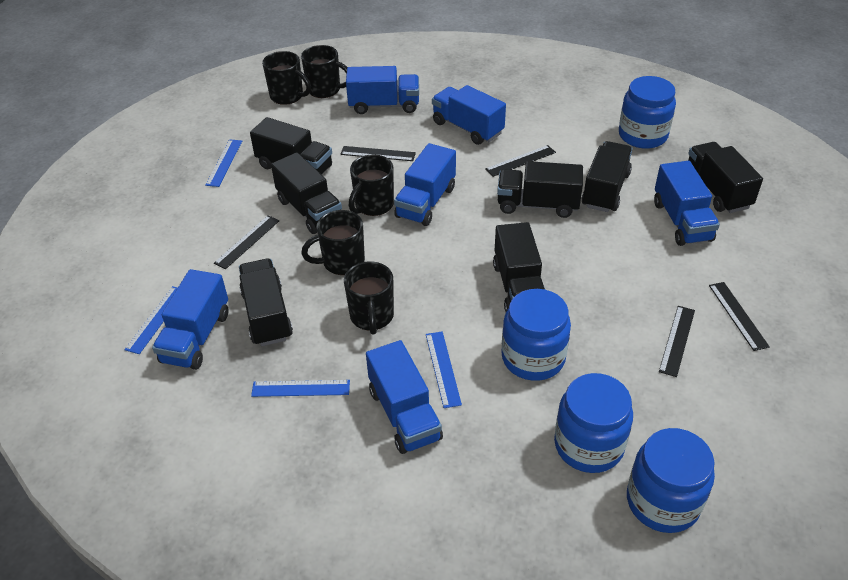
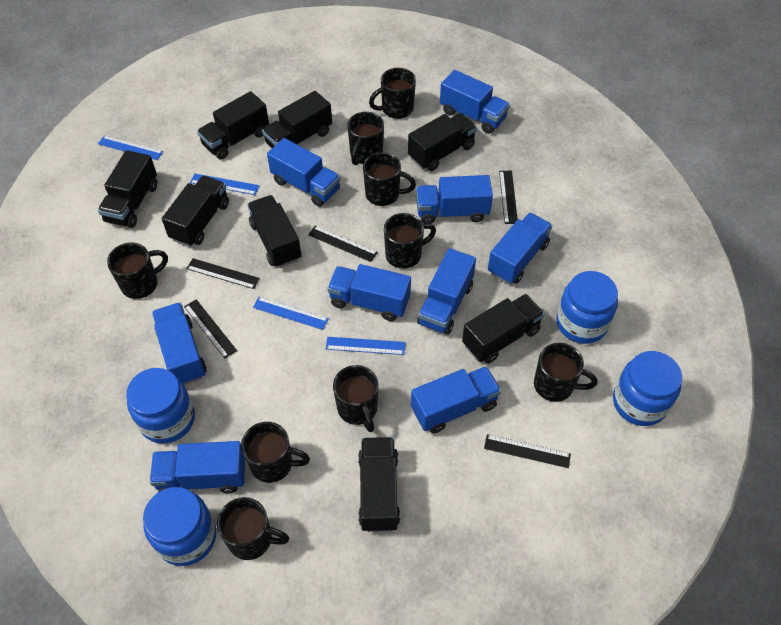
black mug: 5 -> 9
black truck: 7 -> 8
blue truck: 6 -> 9

